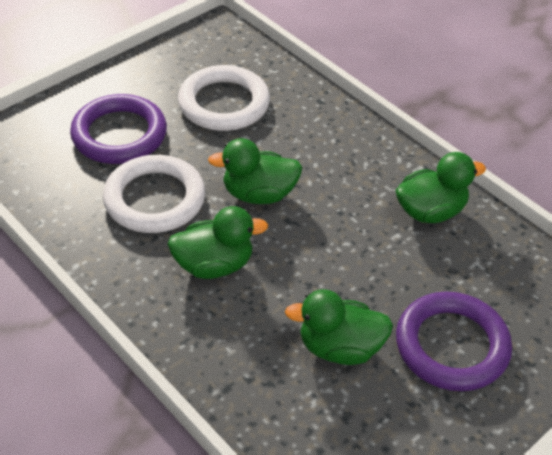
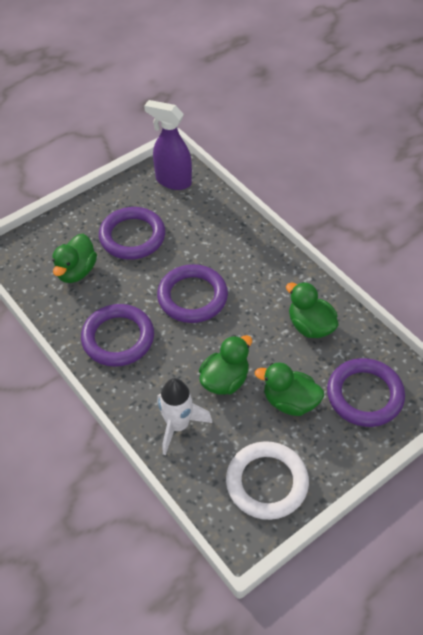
purple ring: 2 -> 4
purple spray bottle: 0 -> 1
white ring: 2 -> 1
white rocket: 0 -> 1

